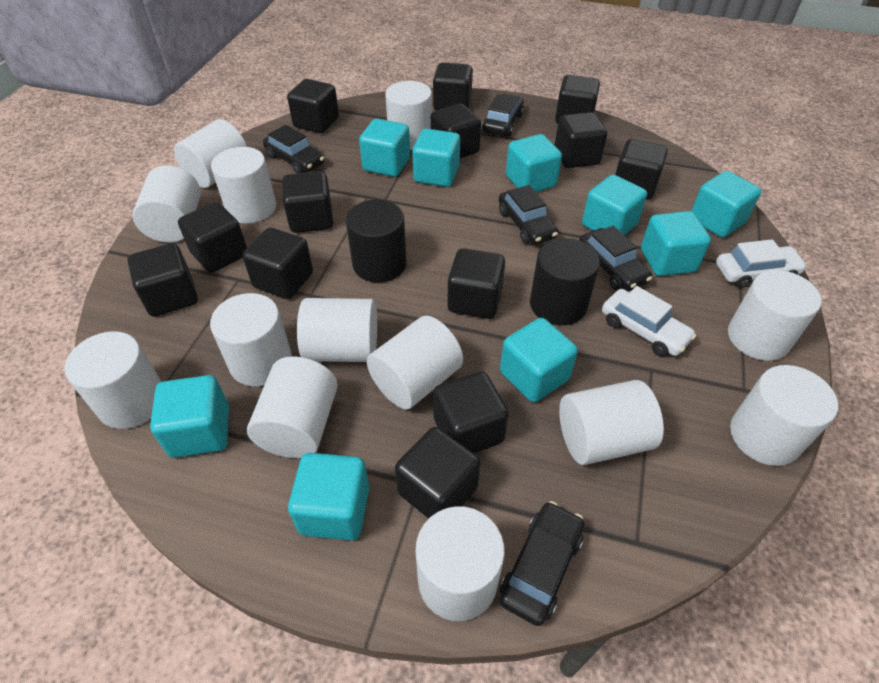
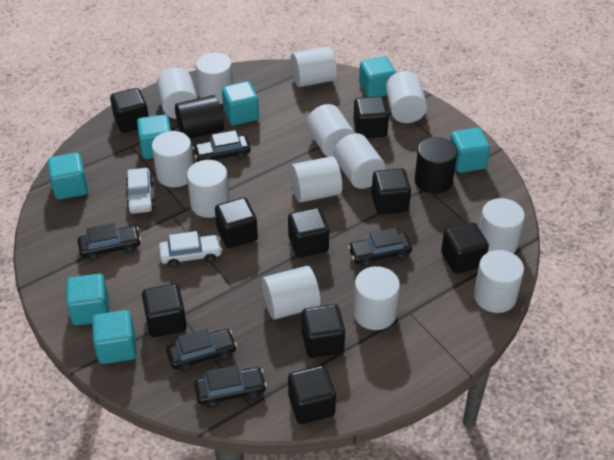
black cube: 13 -> 9
turquoise cube: 9 -> 7

